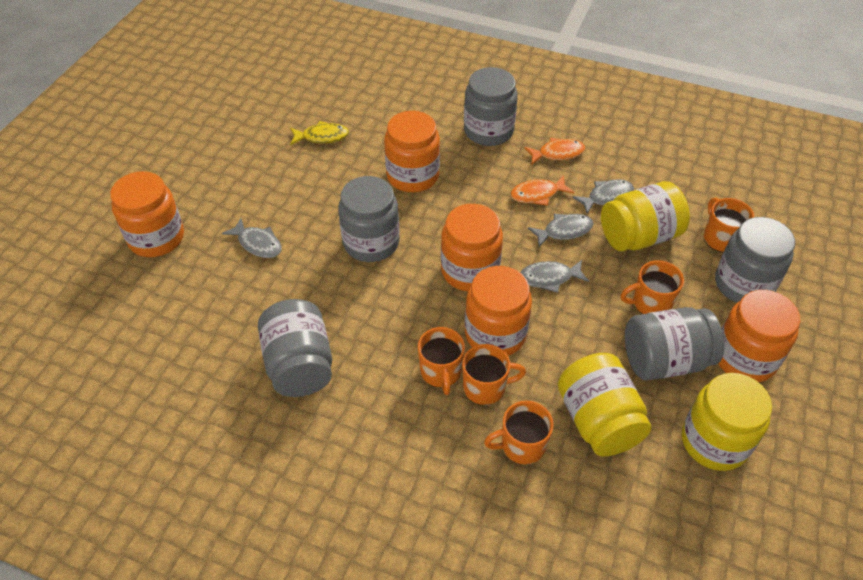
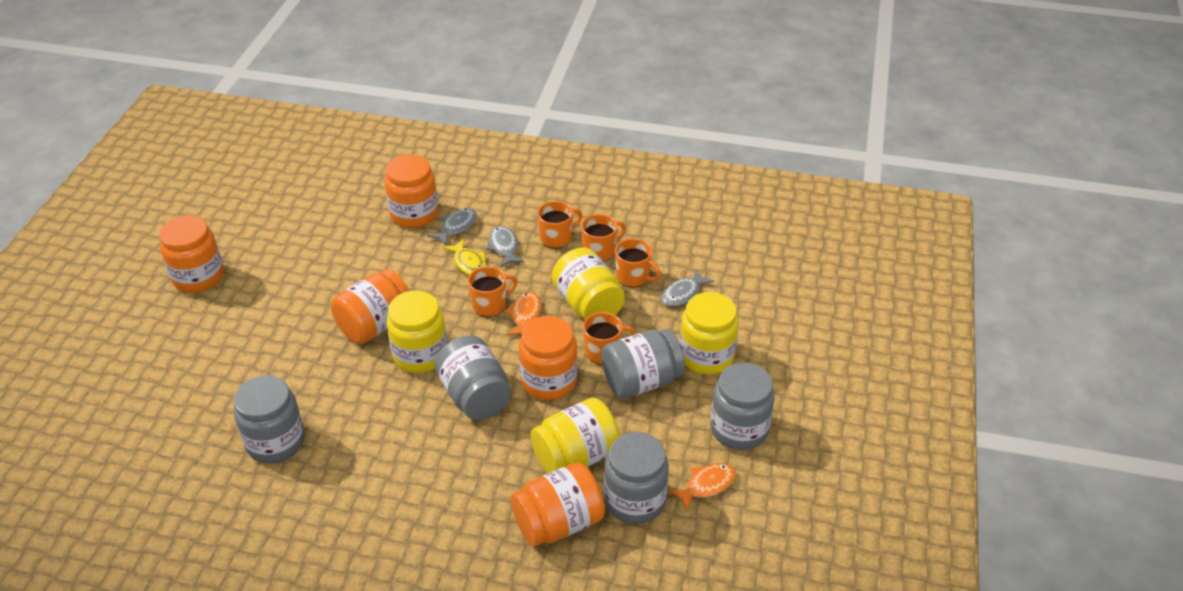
grey fish: 4 -> 3
yellow jar: 3 -> 4

